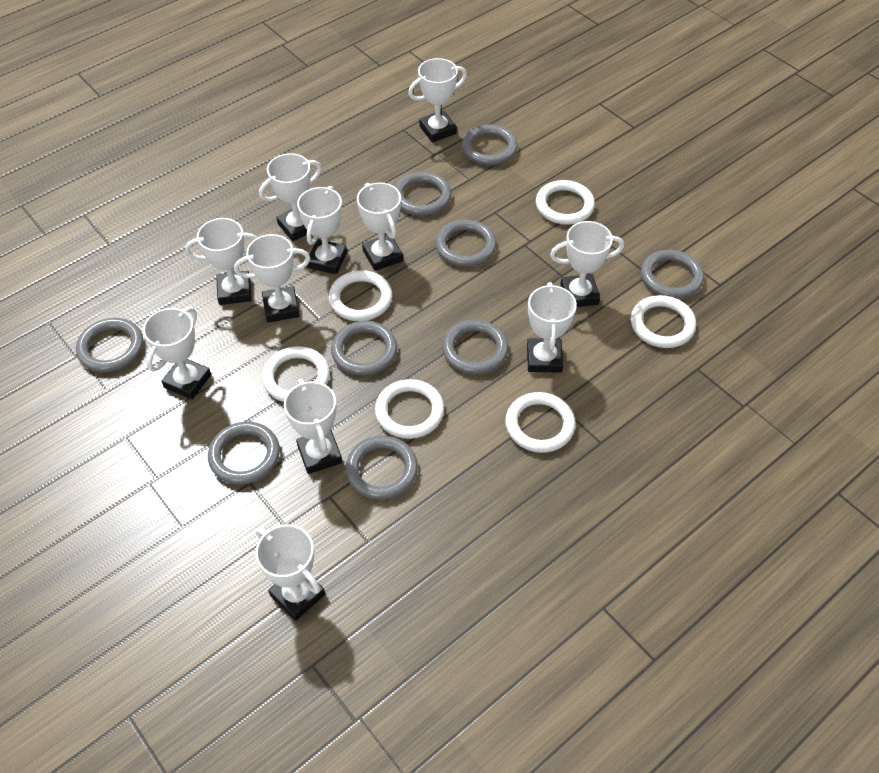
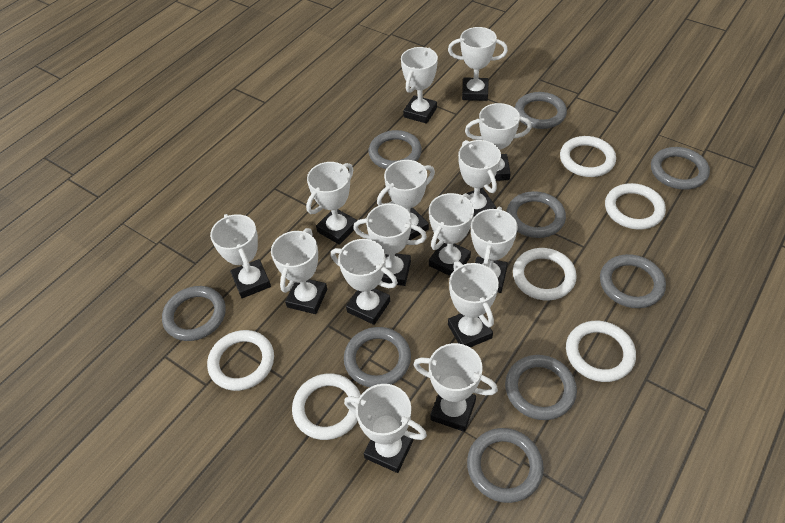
white trophy: 11 -> 15

